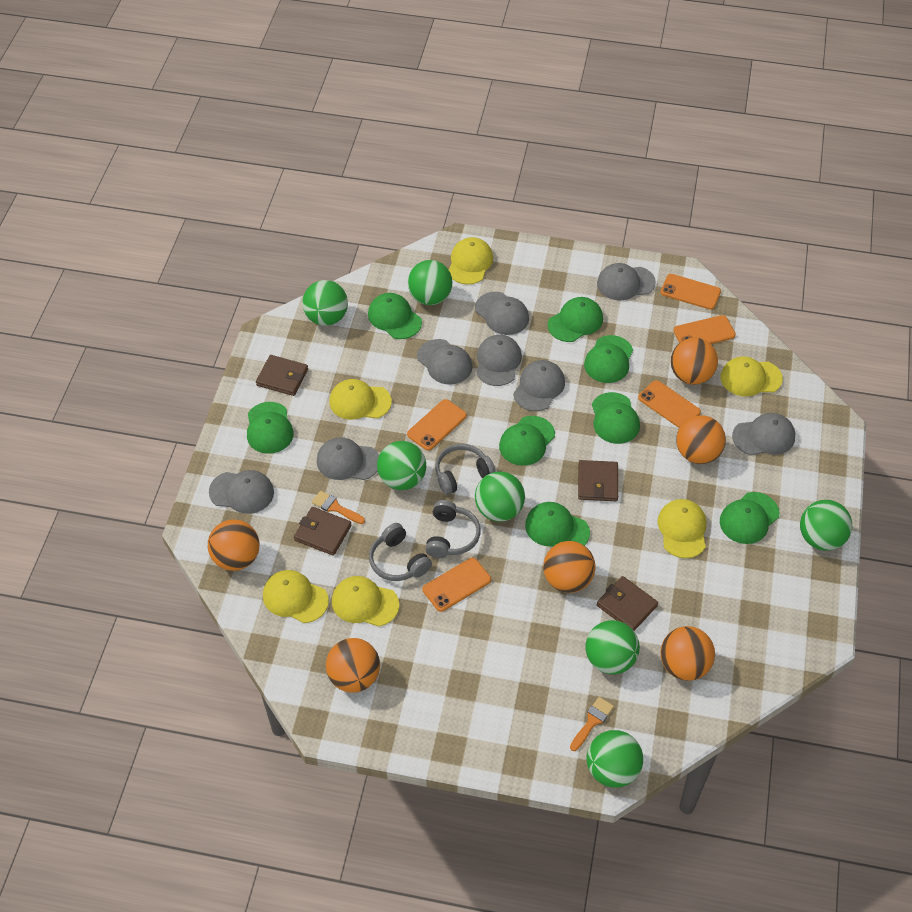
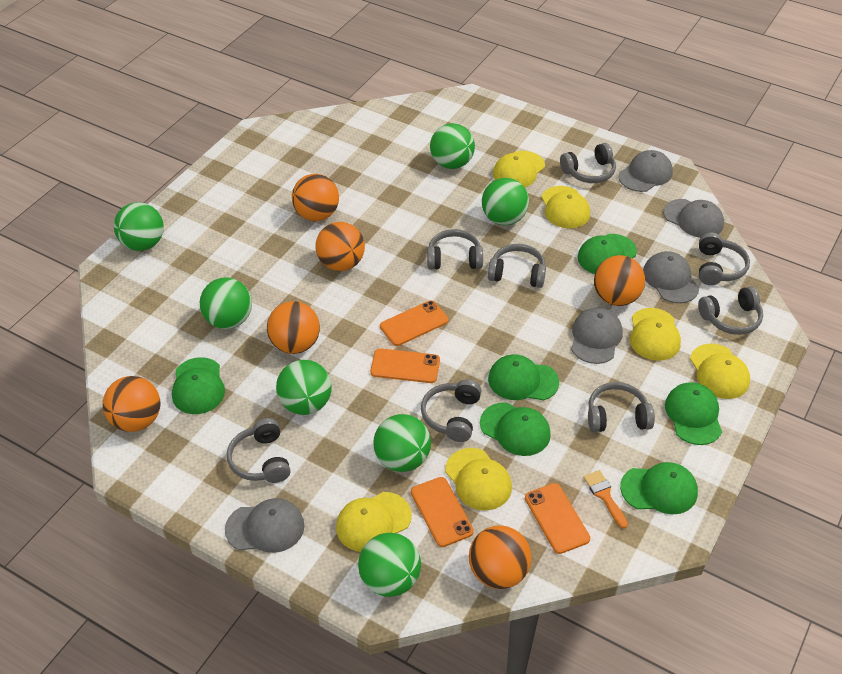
brown wallet: 4 -> 0
green cap: 8 -> 6
grey cap: 8 -> 5
grey headphones: 3 -> 8
orange brush: 2 -> 1
orange phone: 5 -> 4

